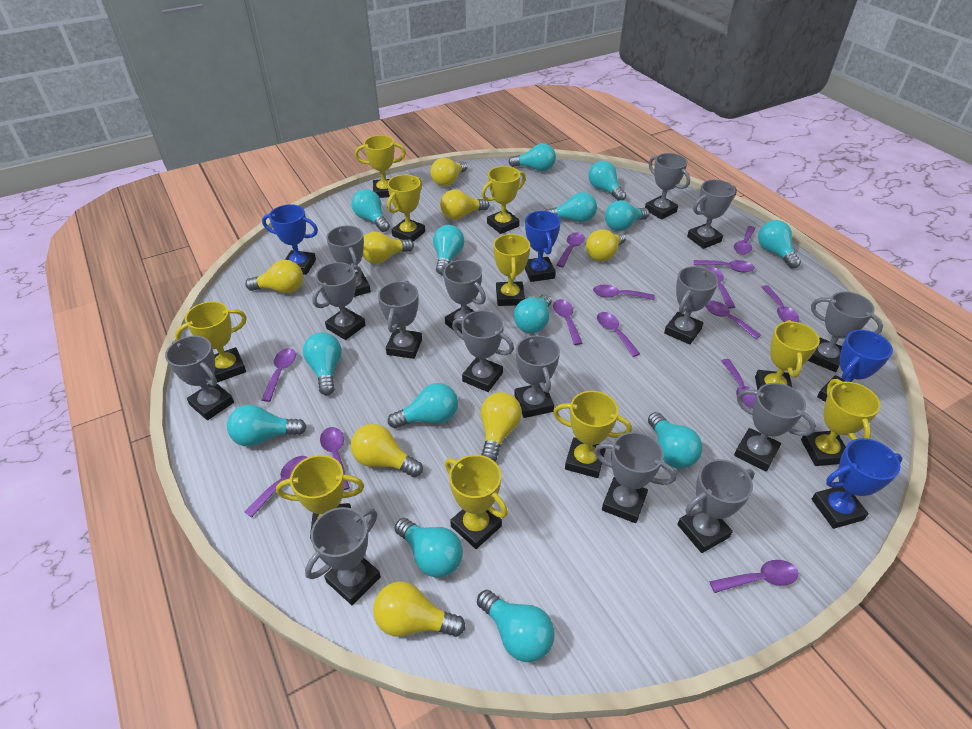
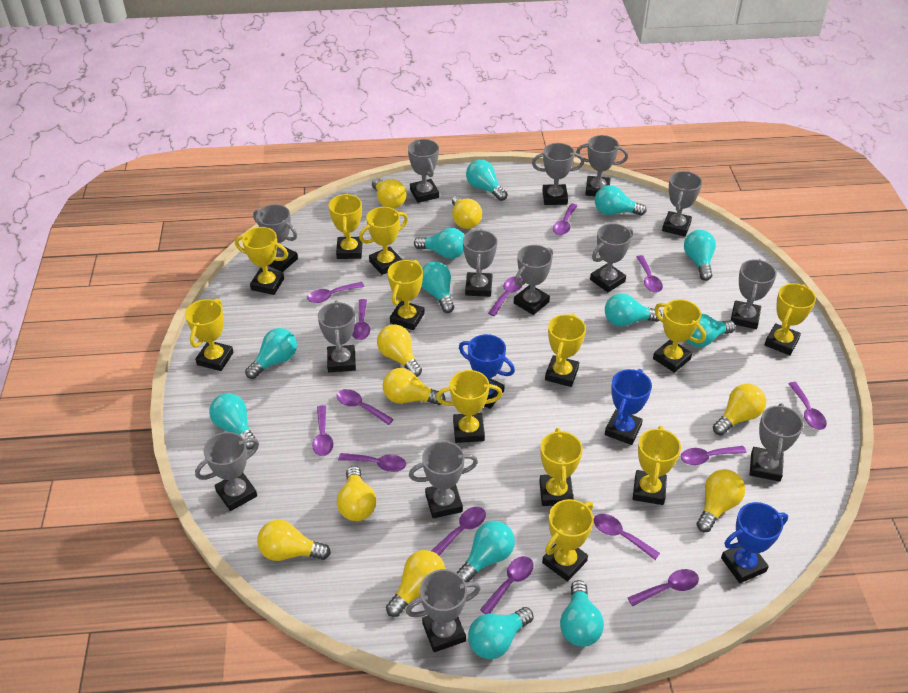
blue trophy: 4 -> 3
grey trophy: 15 -> 14
turquoise light bulb: 14 -> 12
yellow light bulb: 8 -> 9
yellow trophy: 10 -> 12

